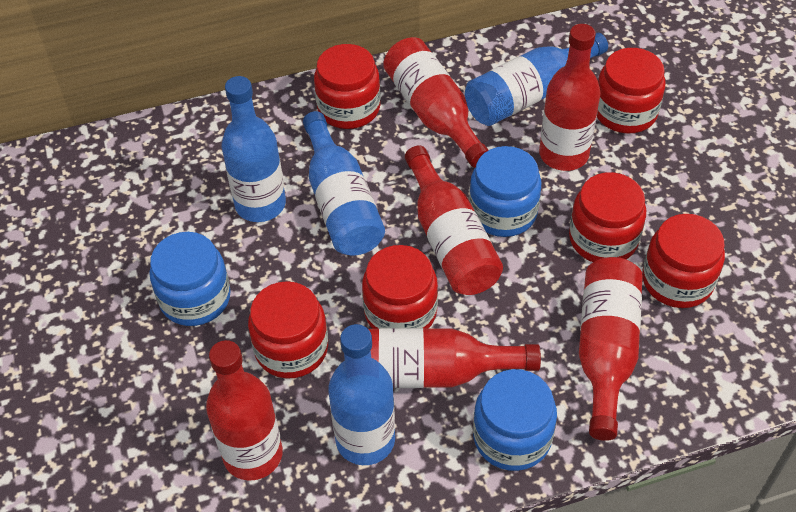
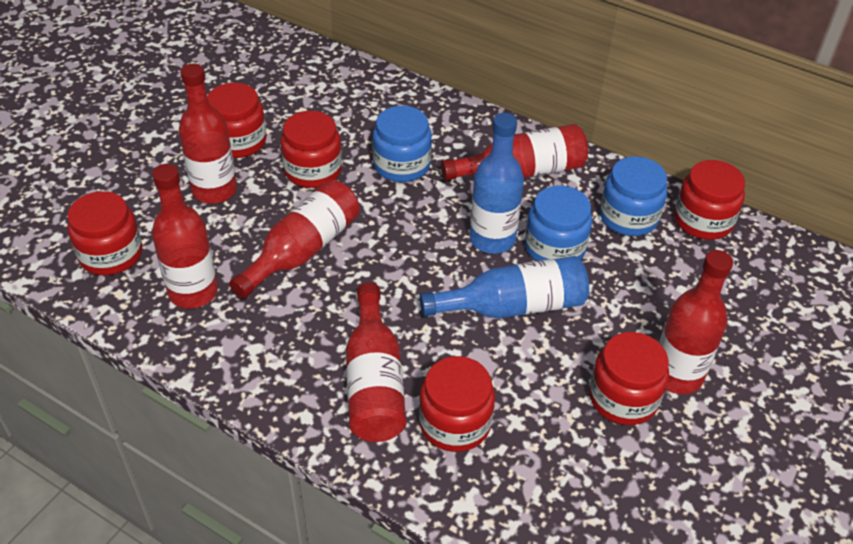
blue bottle: 4 -> 2

